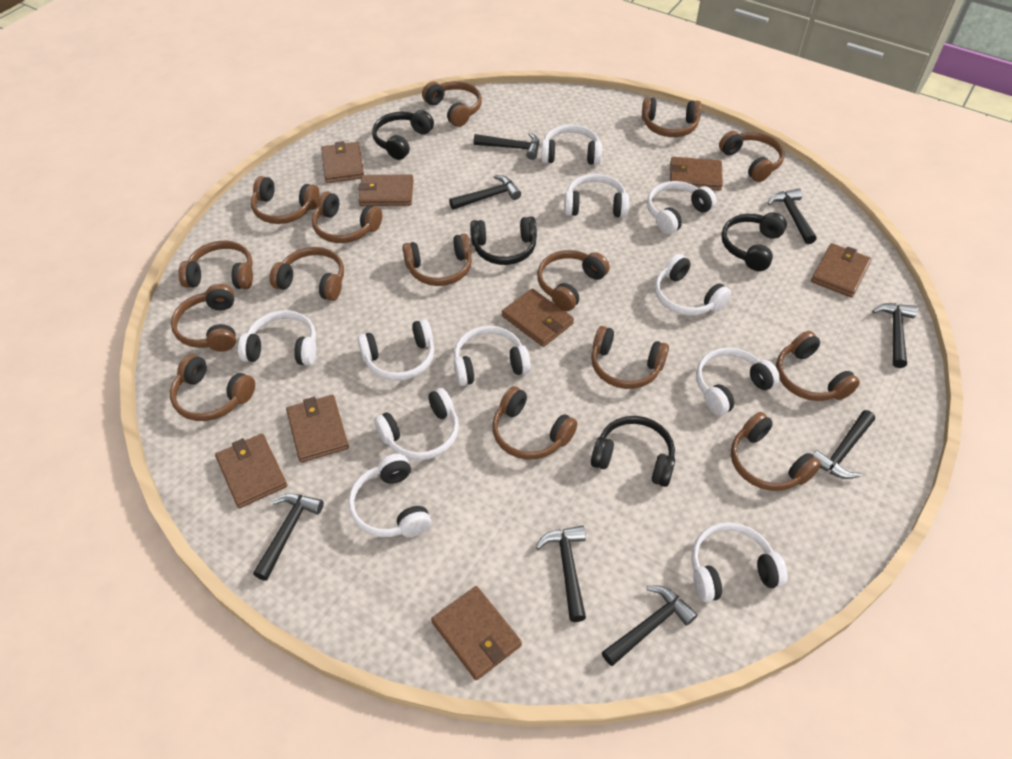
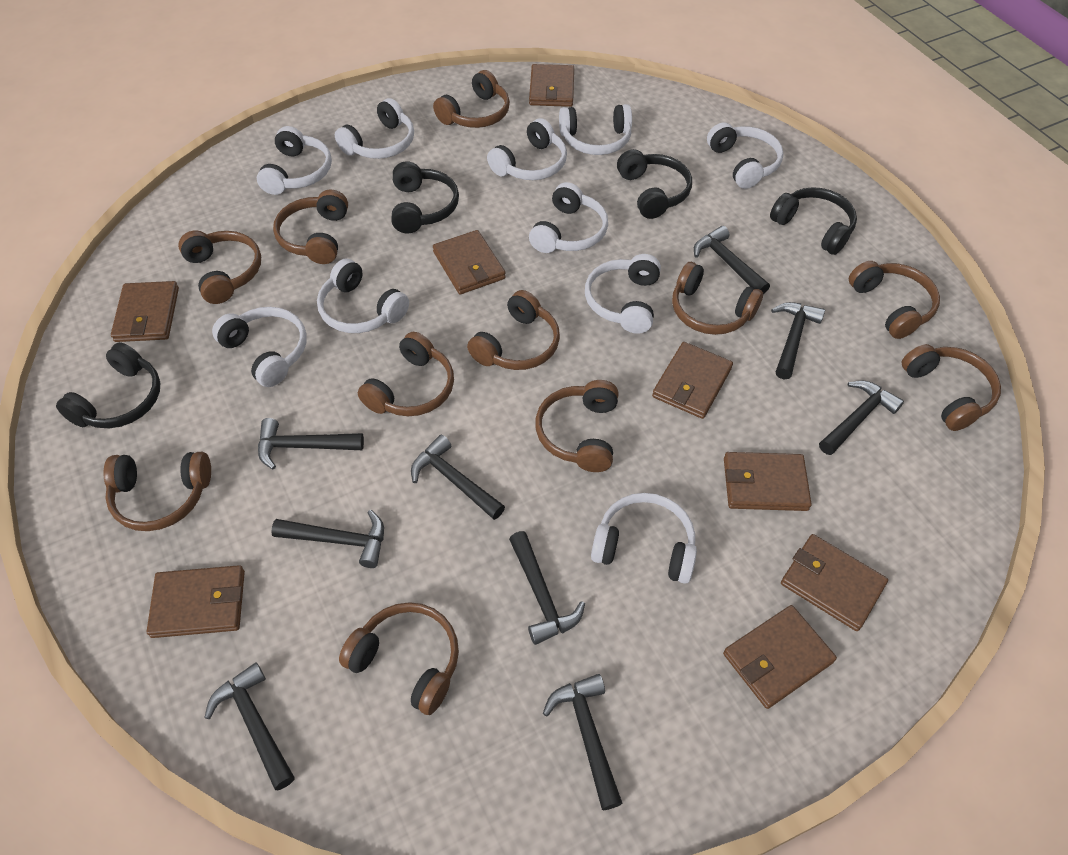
black hammer: 8 -> 9
brown headphones: 15 -> 11
white headphones: 11 -> 10

